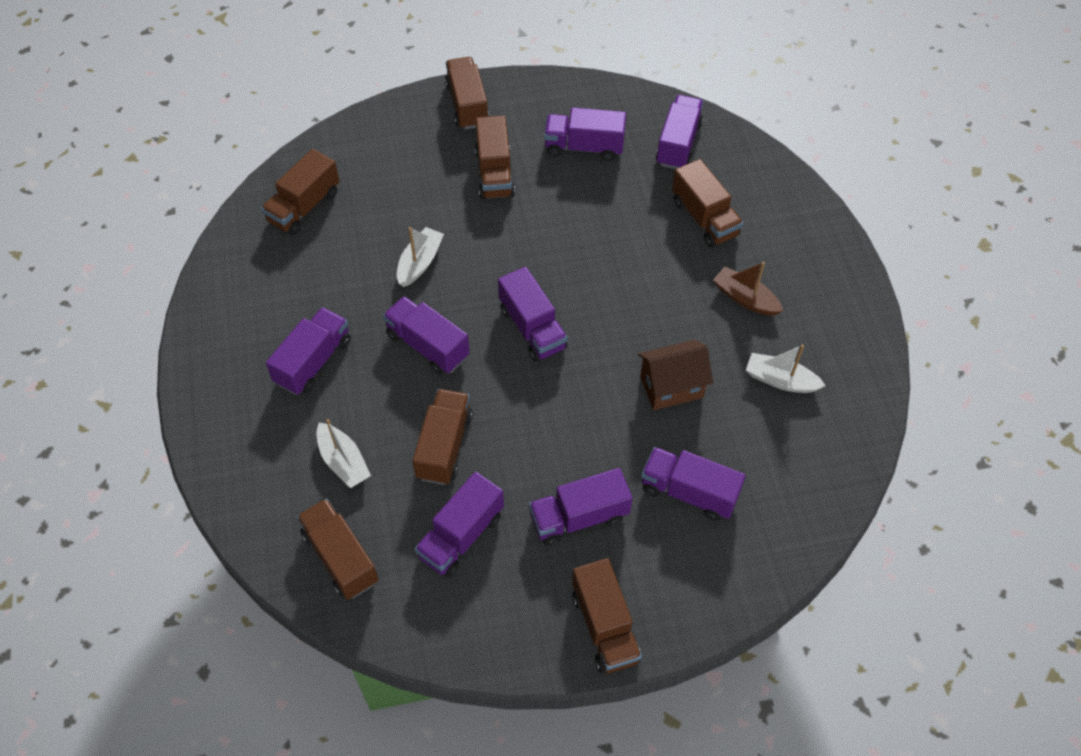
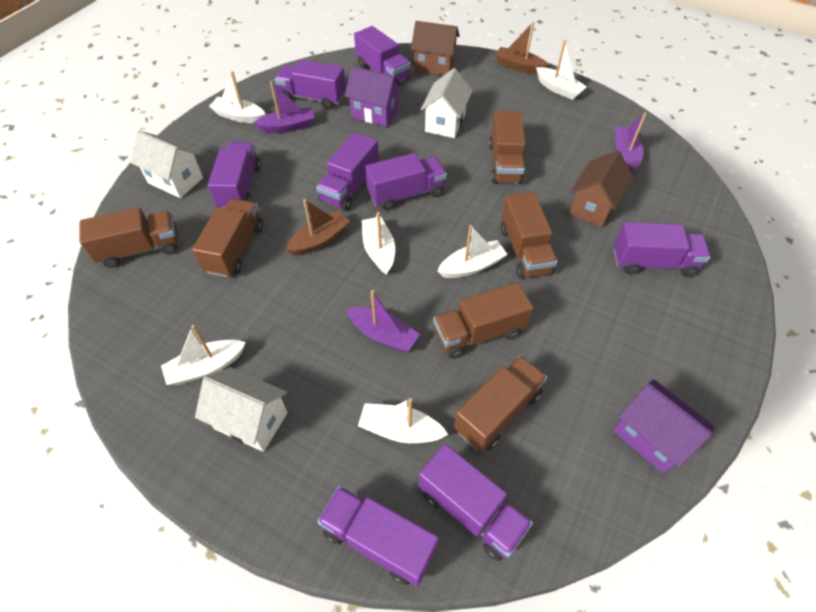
brown boat: 1 -> 2
brown house: 1 -> 2
brown truck: 7 -> 6
purple boat: 0 -> 3
purple house: 0 -> 2
white boat: 3 -> 6
white house: 0 -> 3

